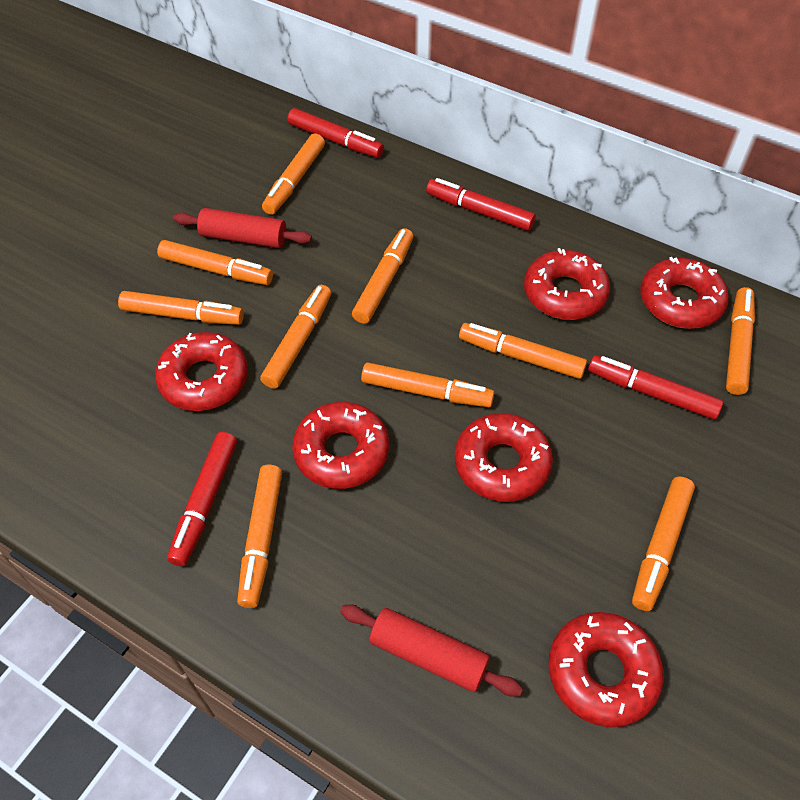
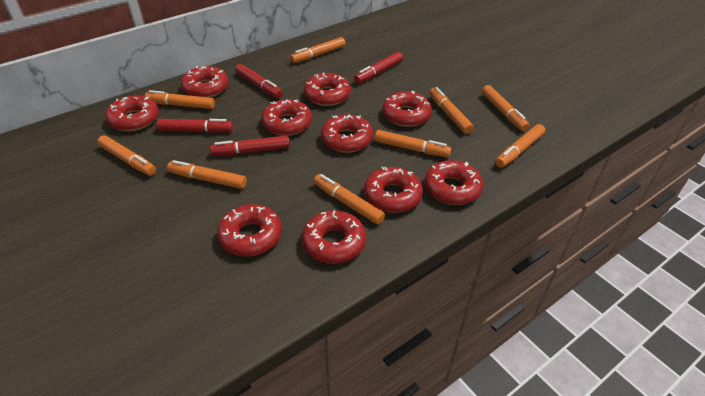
orange marker: 10 -> 9
red donut: 6 -> 10
red rolling pin: 2 -> 0

